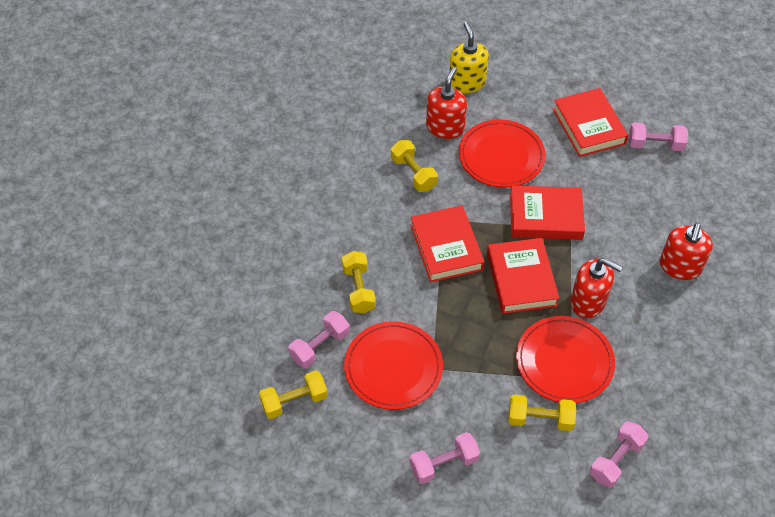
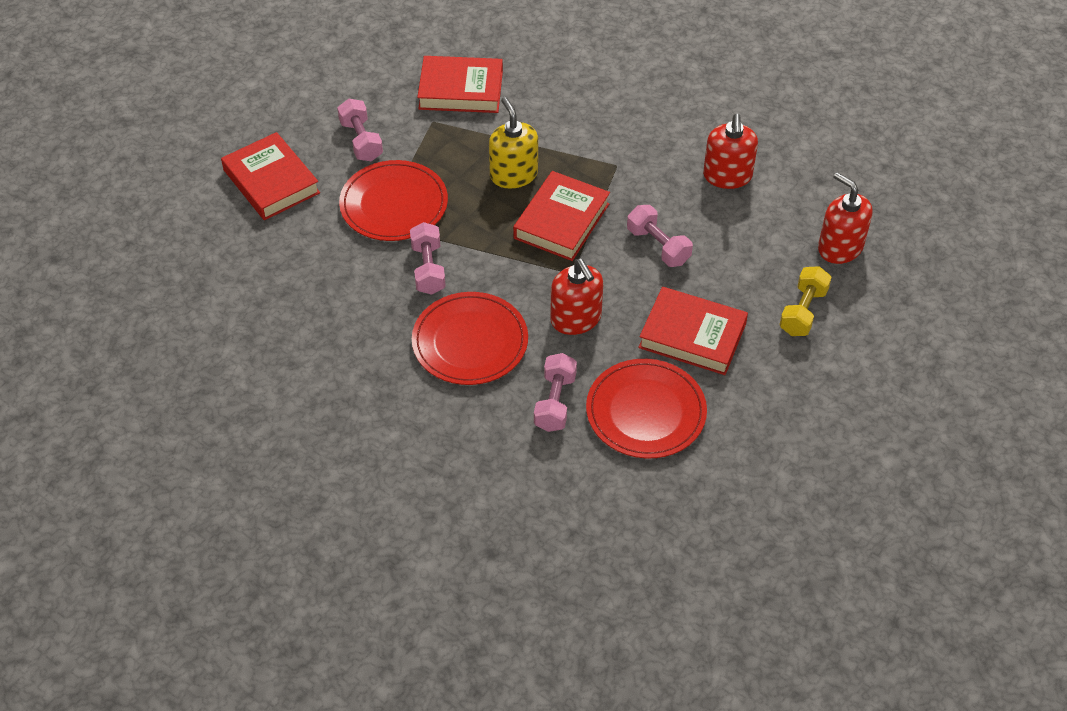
yellow dumbbell: 4 -> 1

